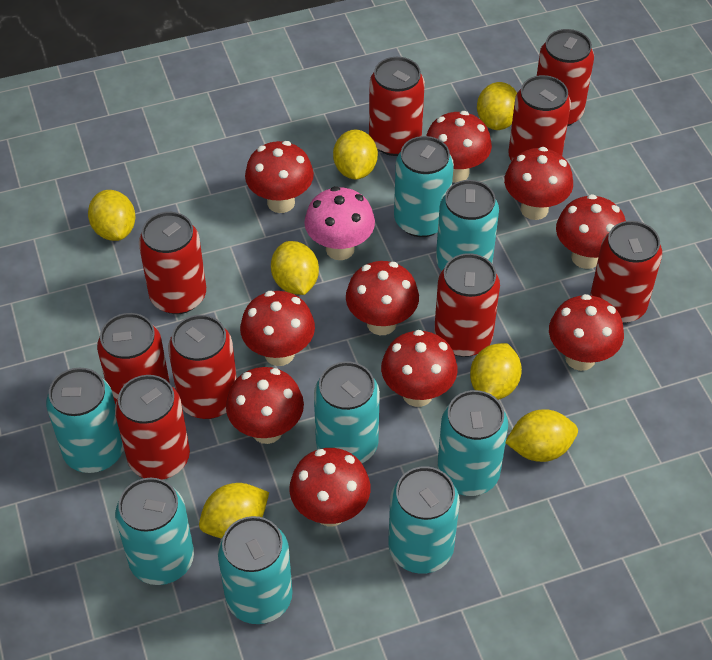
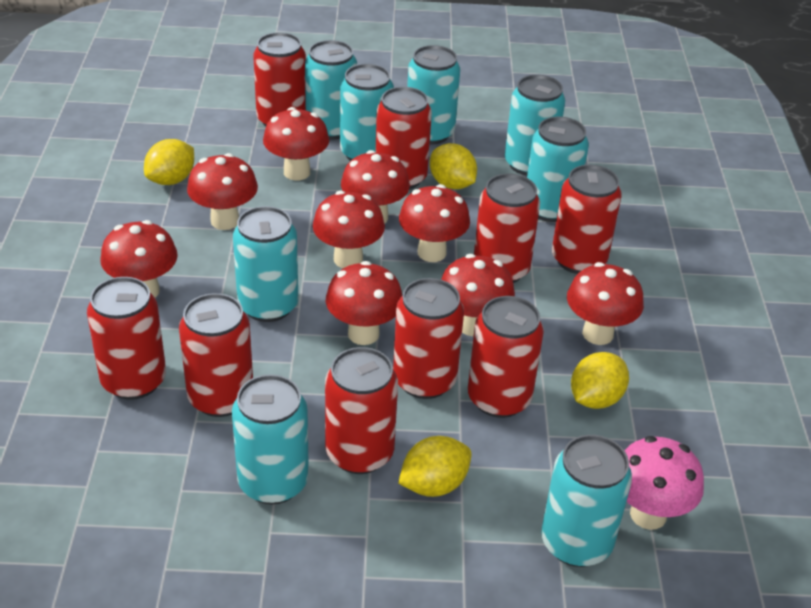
red mushroom: 10 -> 9
yellow lemon: 7 -> 4

